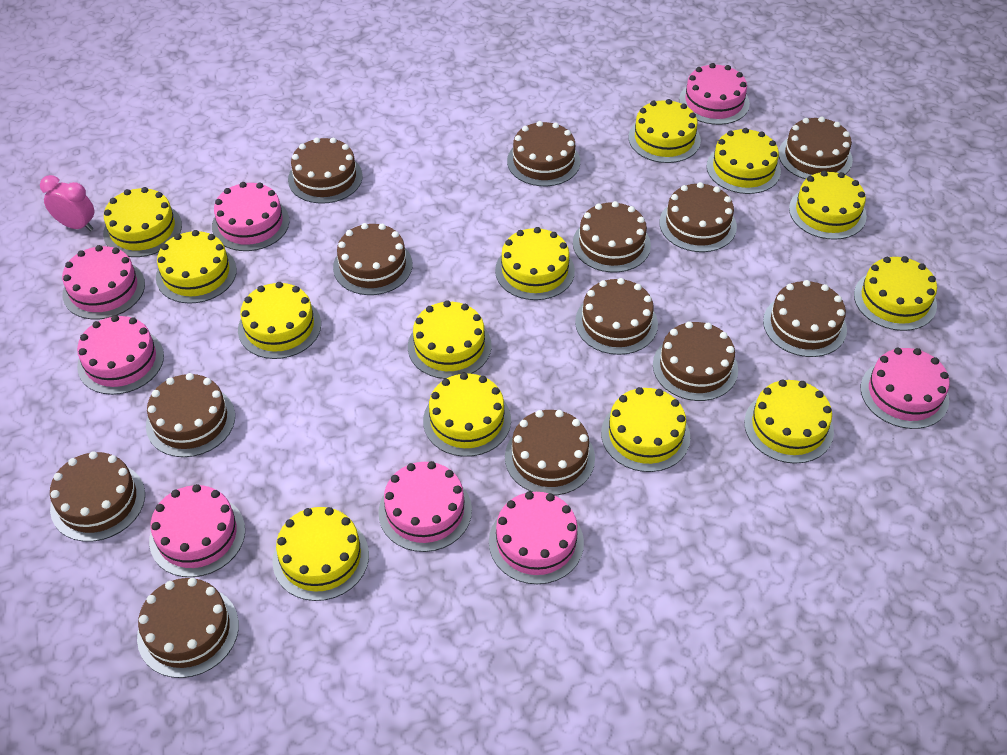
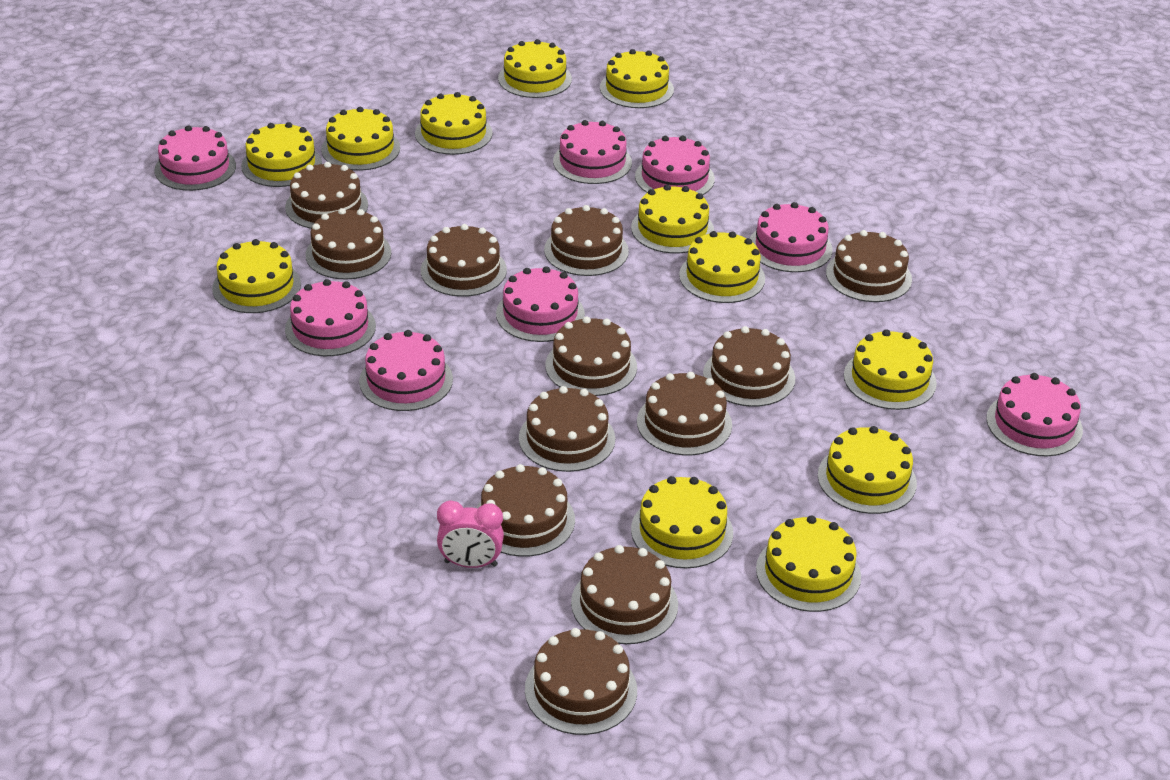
brown cake: 13 -> 12
yellow cake: 13 -> 12

